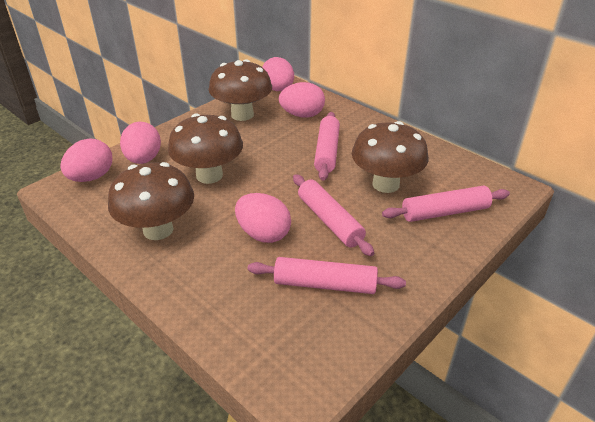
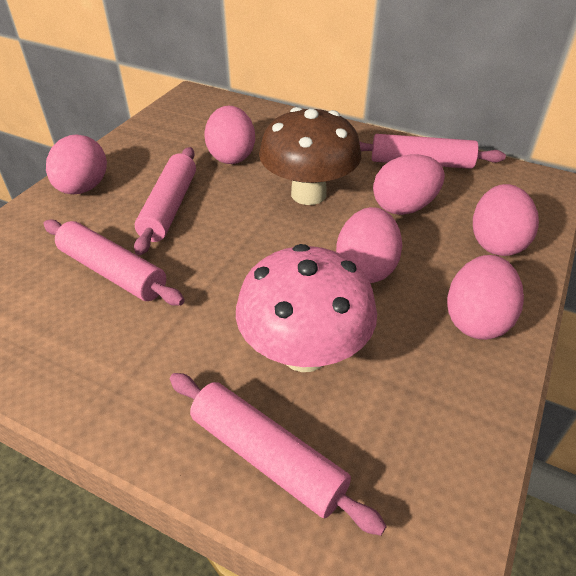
brown mushroom: 4 -> 1
pink egg: 5 -> 6
pink mushroom: 0 -> 1

